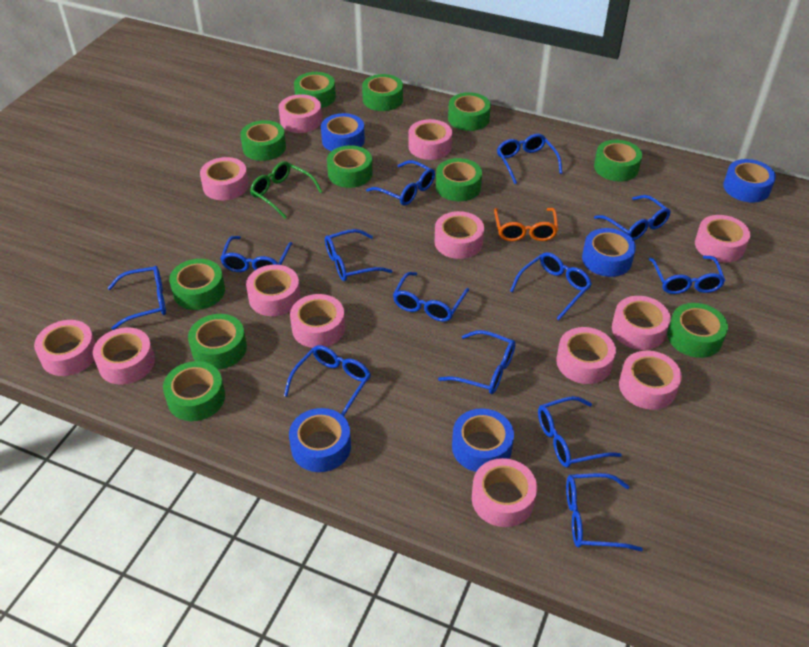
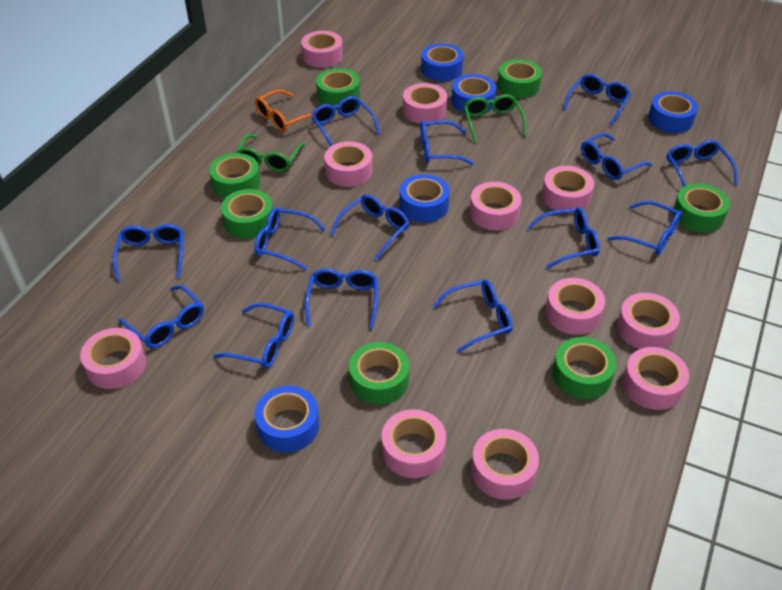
blue glasses: 13 -> 14
green glasses: 1 -> 2
green tape: 11 -> 7
pink tape: 13 -> 11

